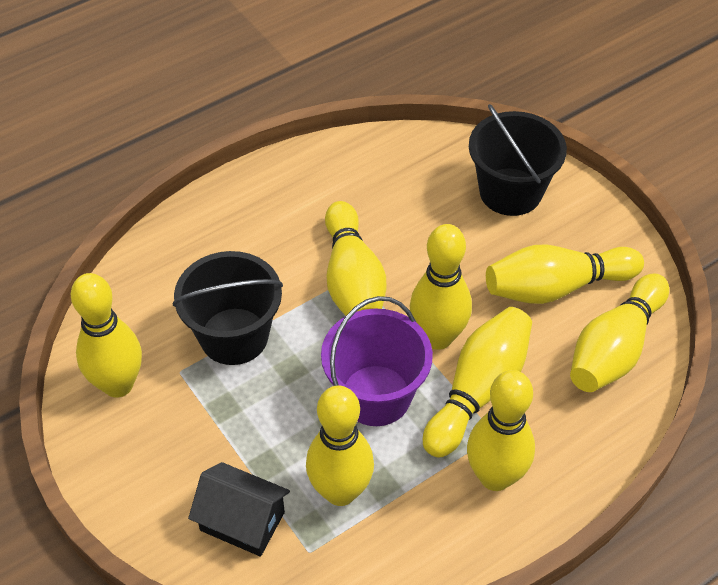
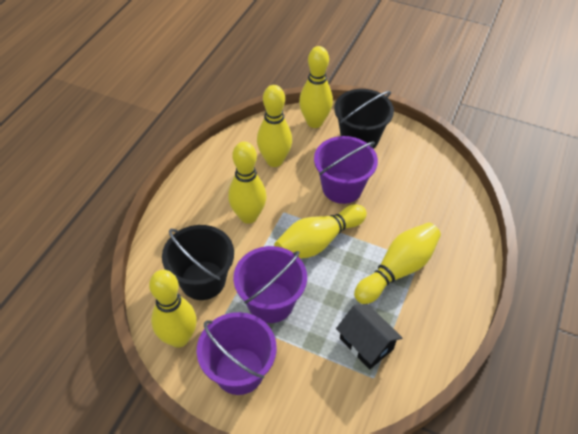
purple bucket: 1 -> 3
yellow bowling pin: 8 -> 6

